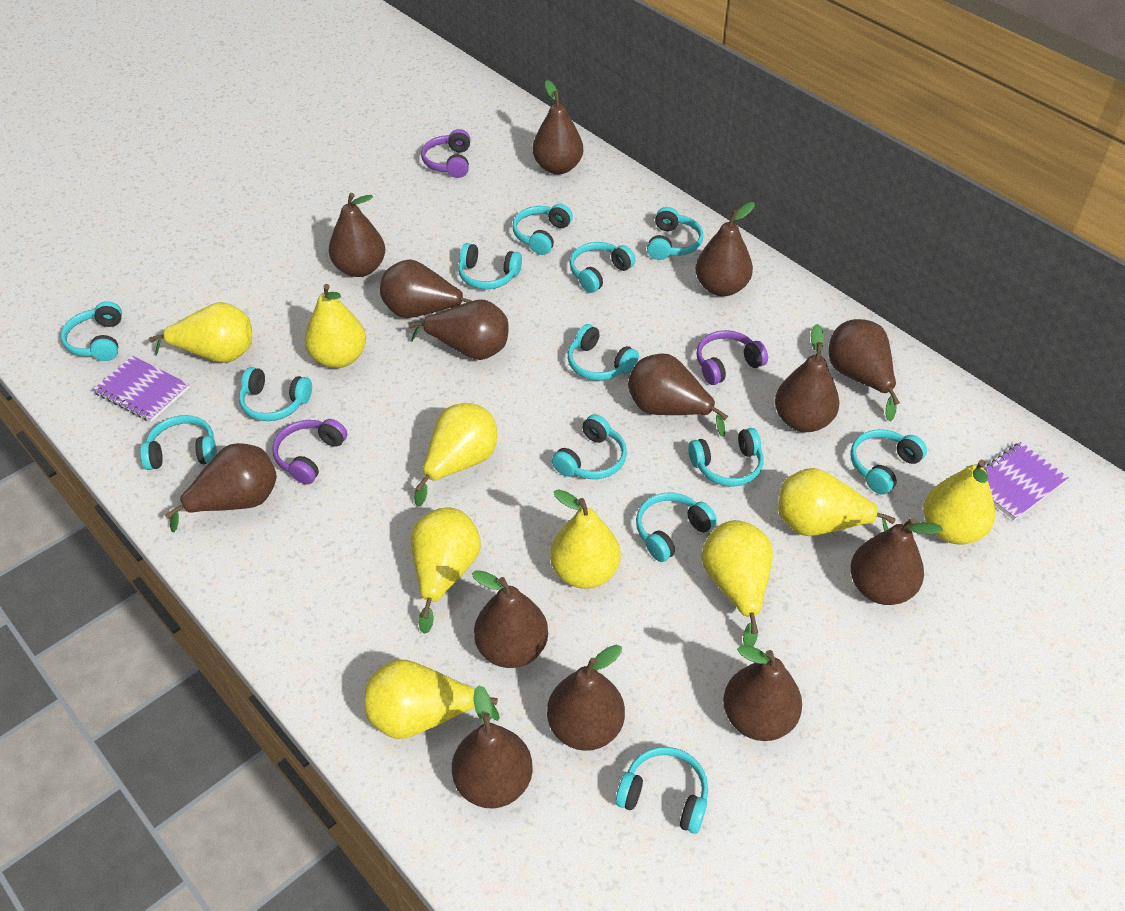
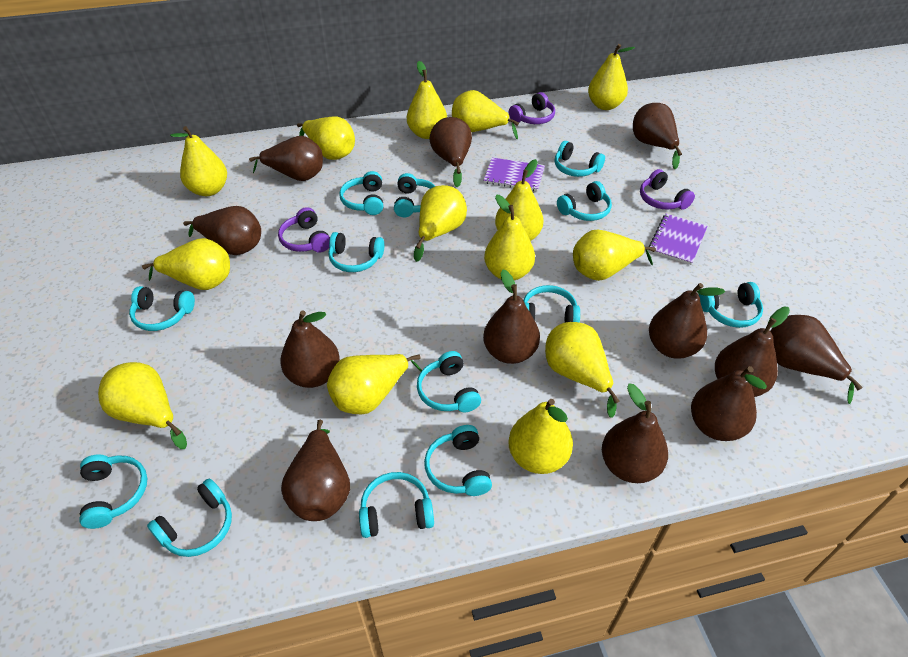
brown pear: 14 -> 12
yellow pear: 9 -> 14

